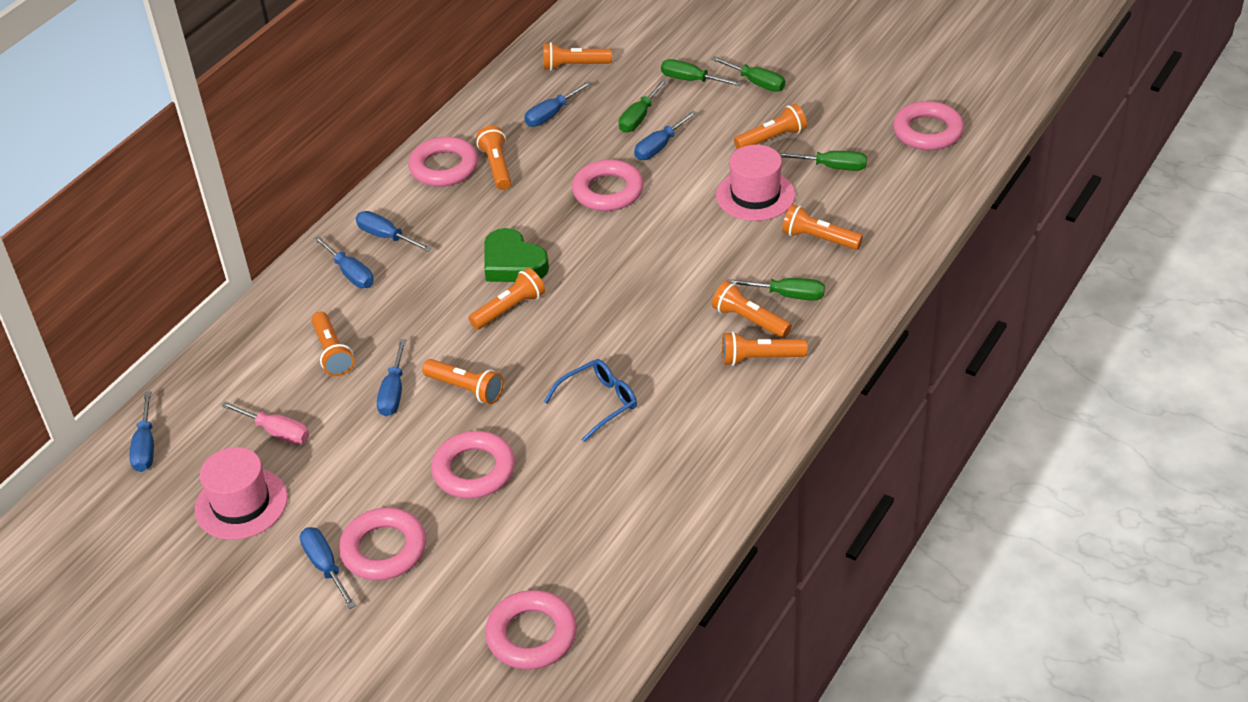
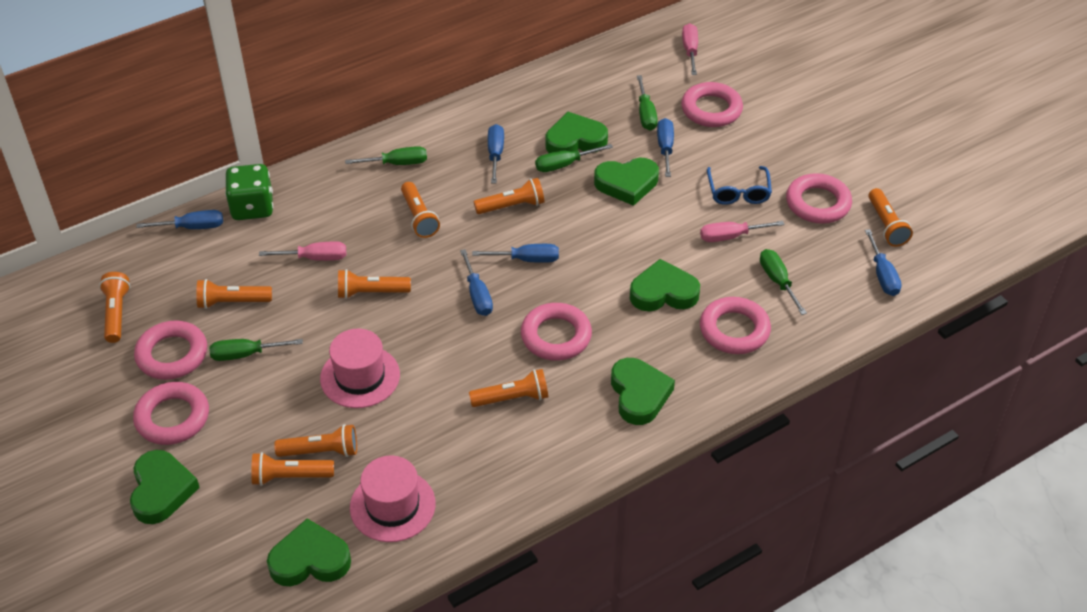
blue screwdriver: 7 -> 6
green dice: 0 -> 1
green heart: 1 -> 6
pink screwdriver: 1 -> 3

